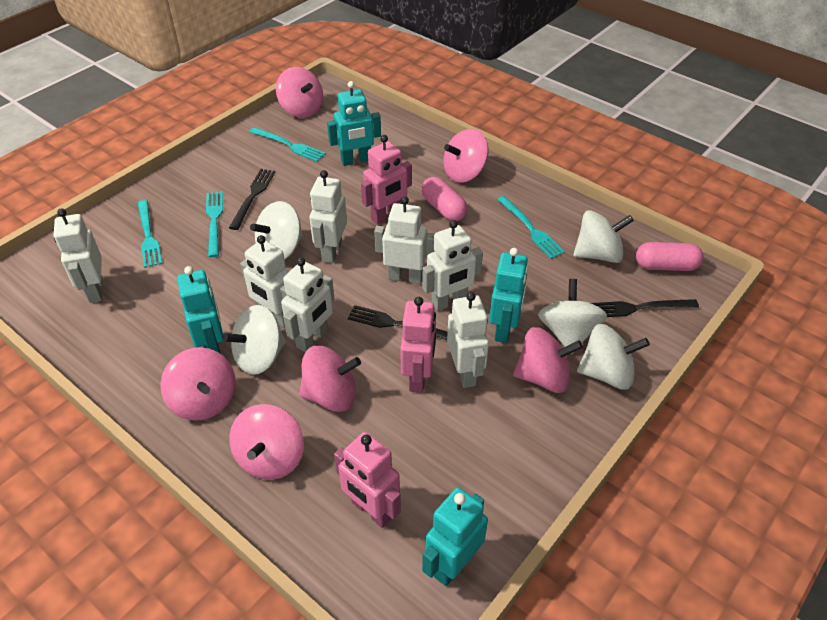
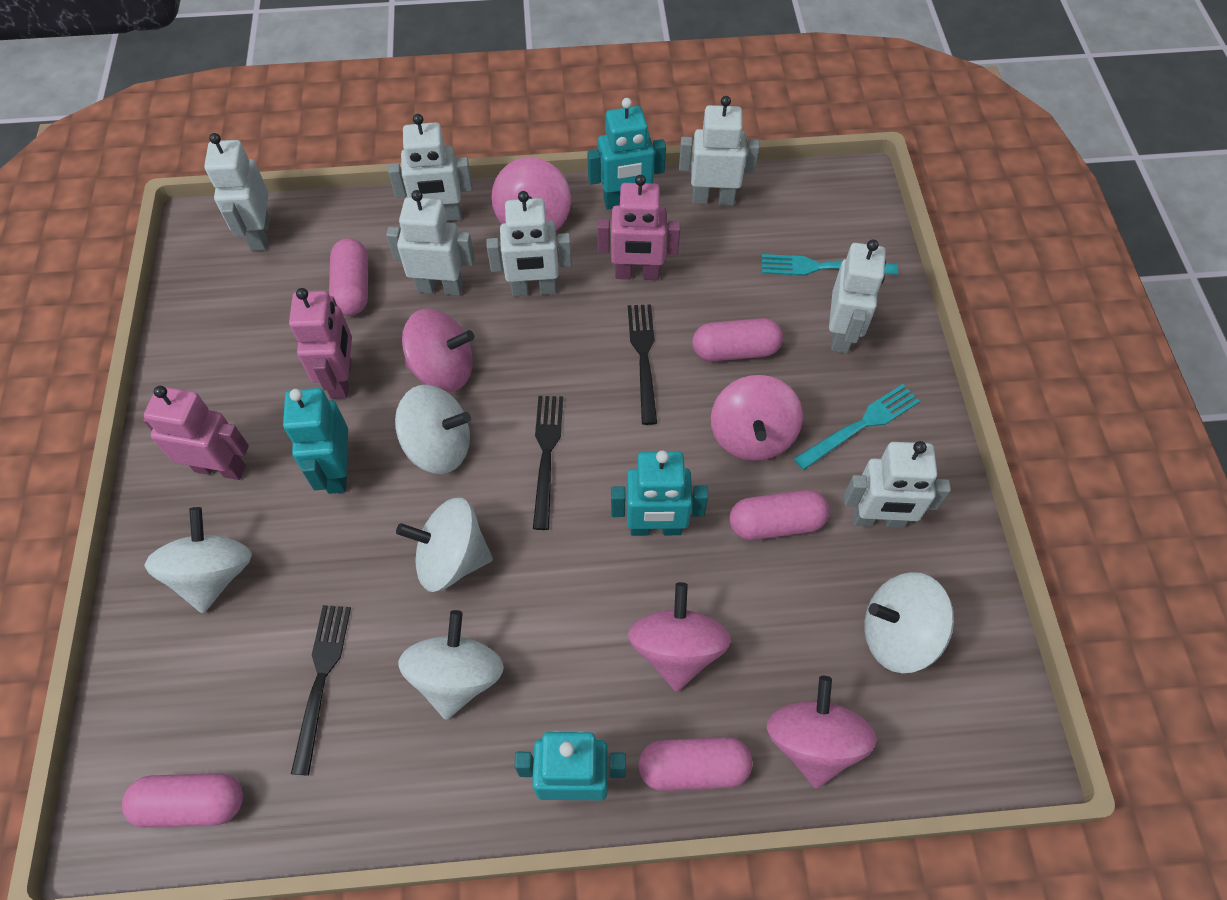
pink capsule: 2 -> 5
pink spinning top: 6 -> 5
turquoise fork: 4 -> 2

